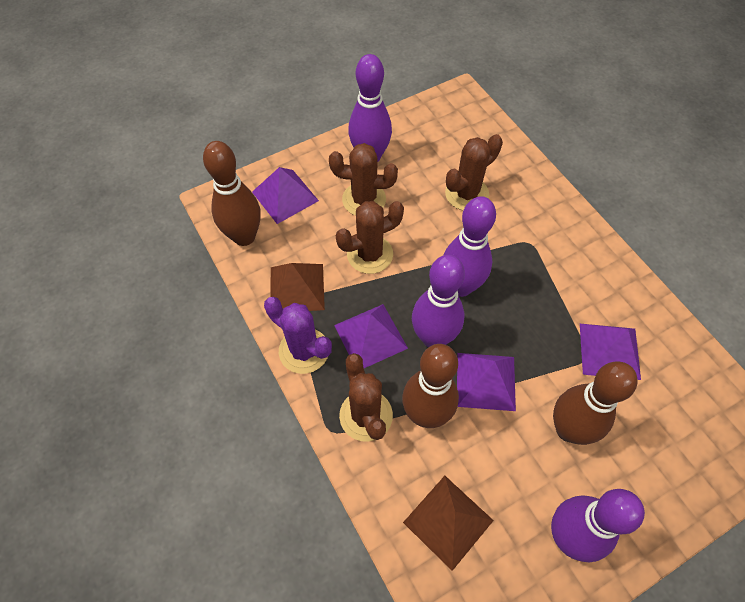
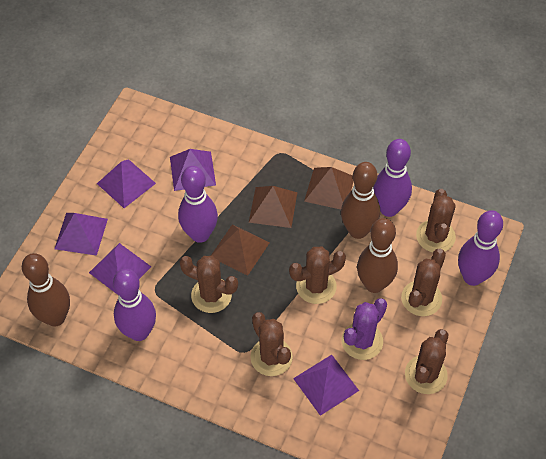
brown cactus: 4 -> 6
brown pyramid: 2 -> 3
purple pyramid: 4 -> 5

